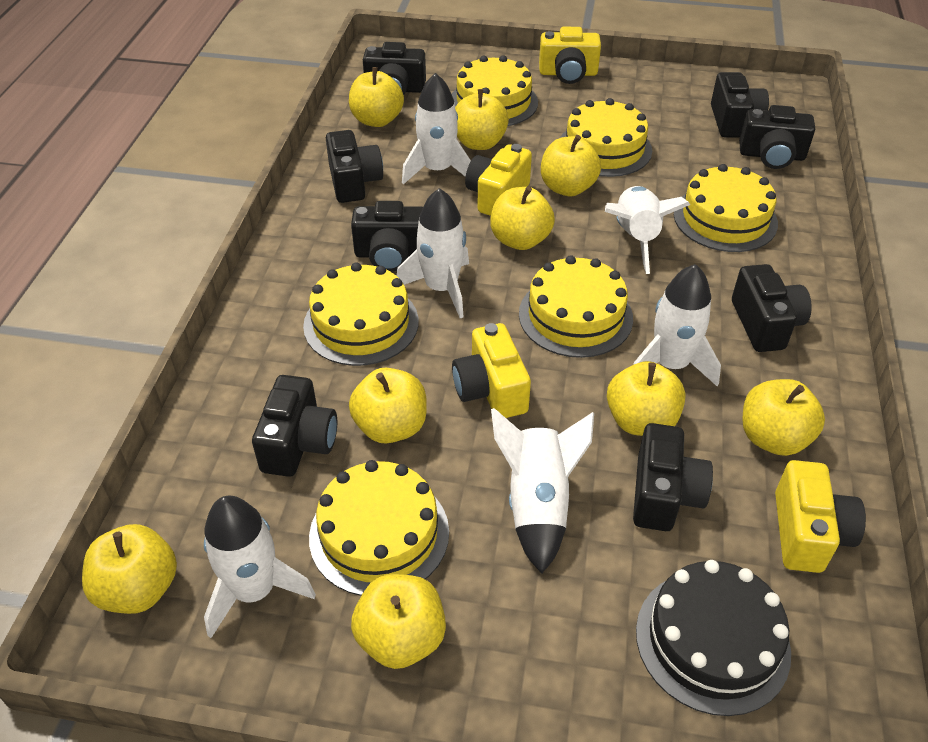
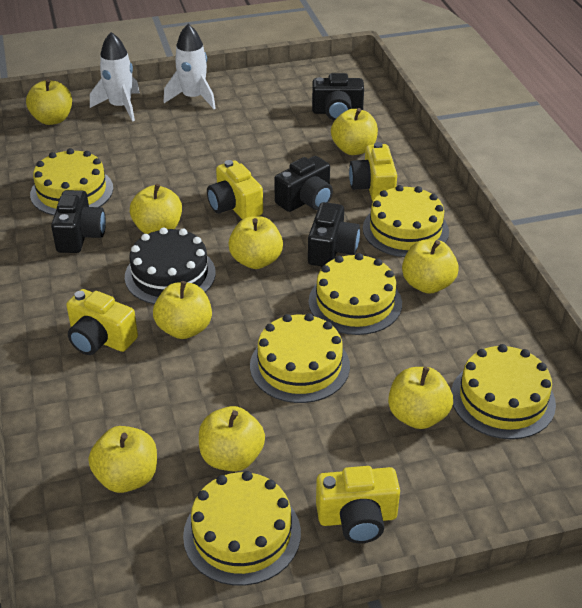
black camera: 8 -> 4
white rocket: 6 -> 2

